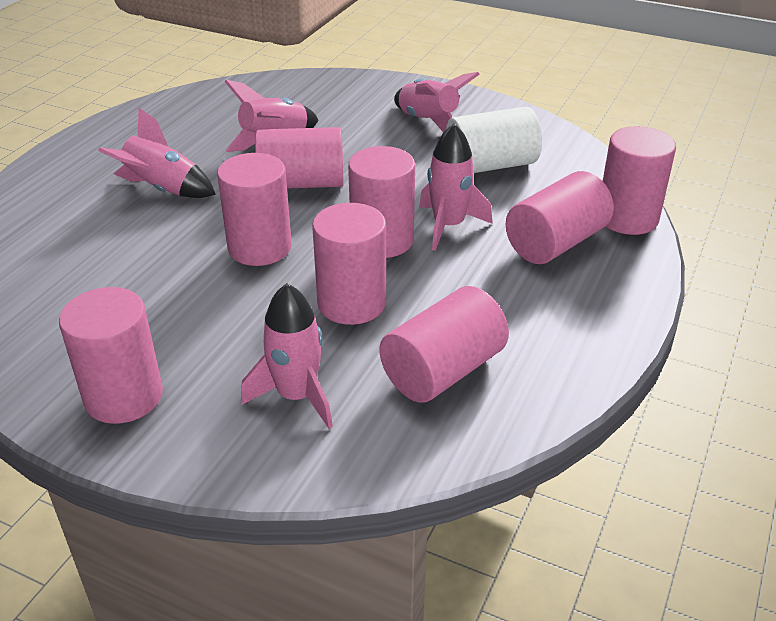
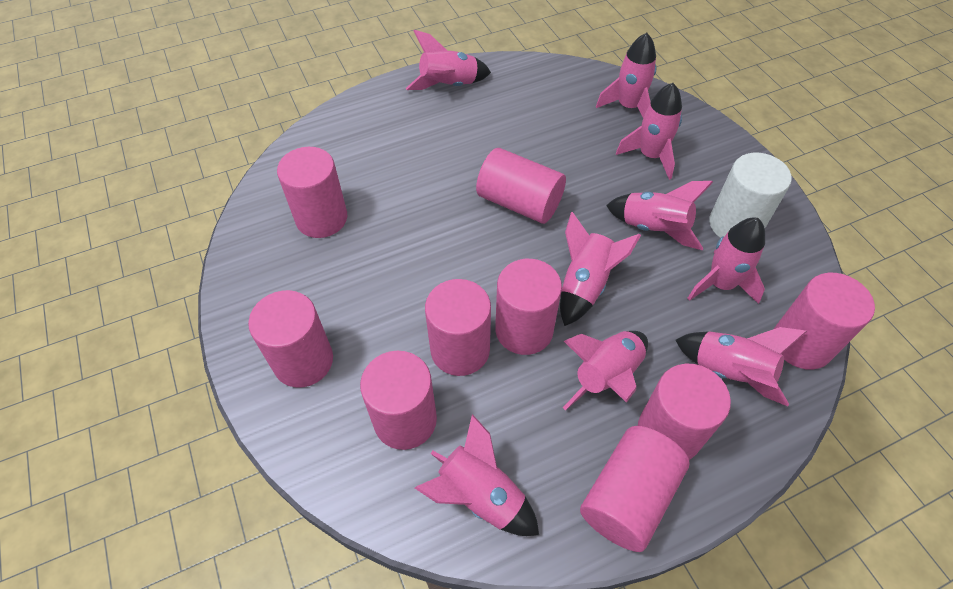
pink cylinder: 8 -> 9
pink rocket: 5 -> 9

